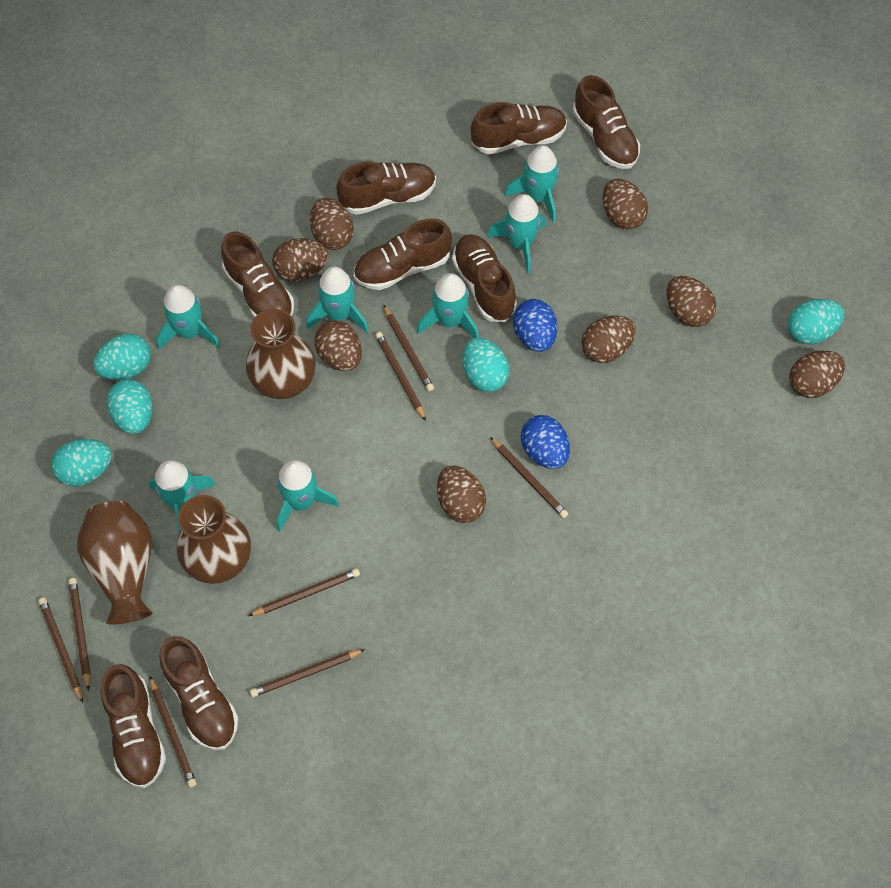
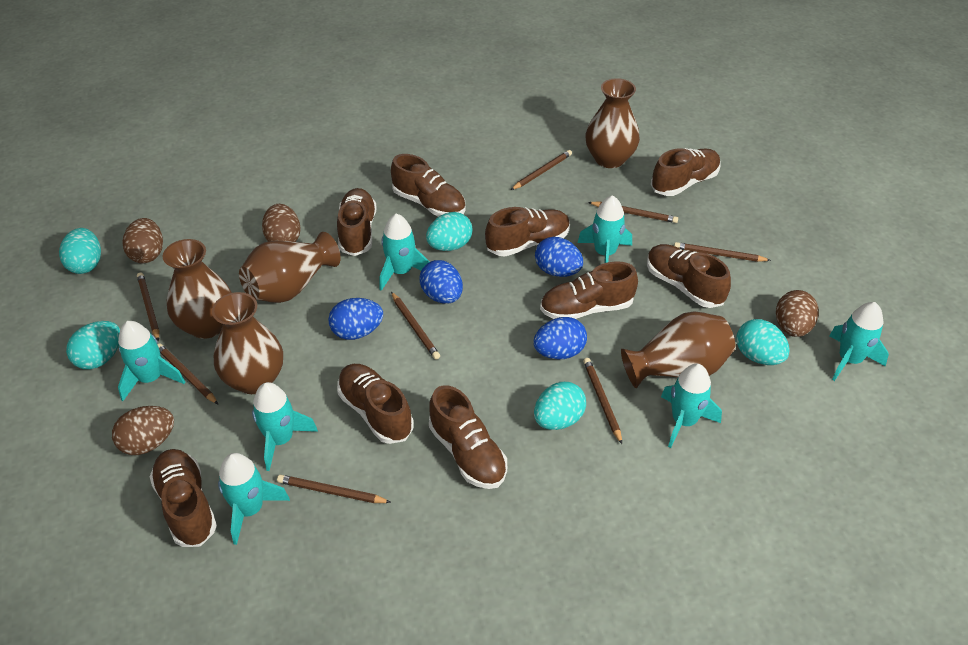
blue egg: 2 -> 4
brown egg: 8 -> 4
brown shoe: 8 -> 9
brown vase: 3 -> 5

